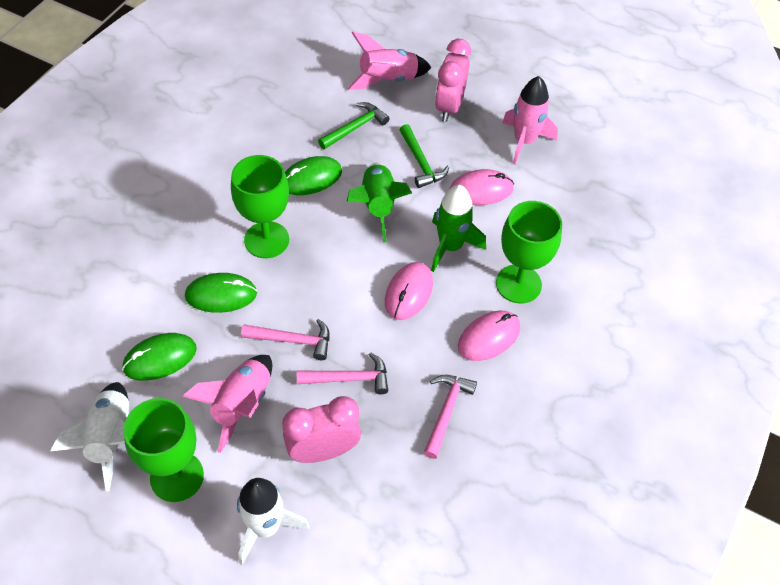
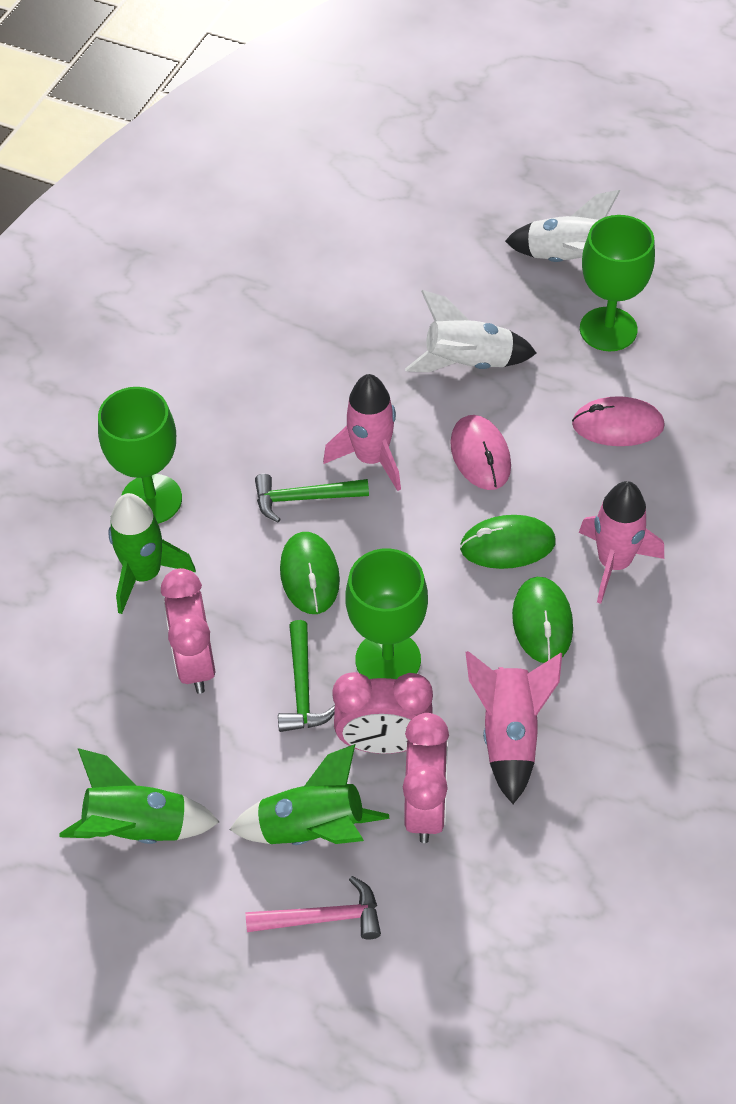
green rocket: 2 -> 3
pink clock: 2 -> 3
pink hammer: 3 -> 1
pink mouse: 3 -> 2

